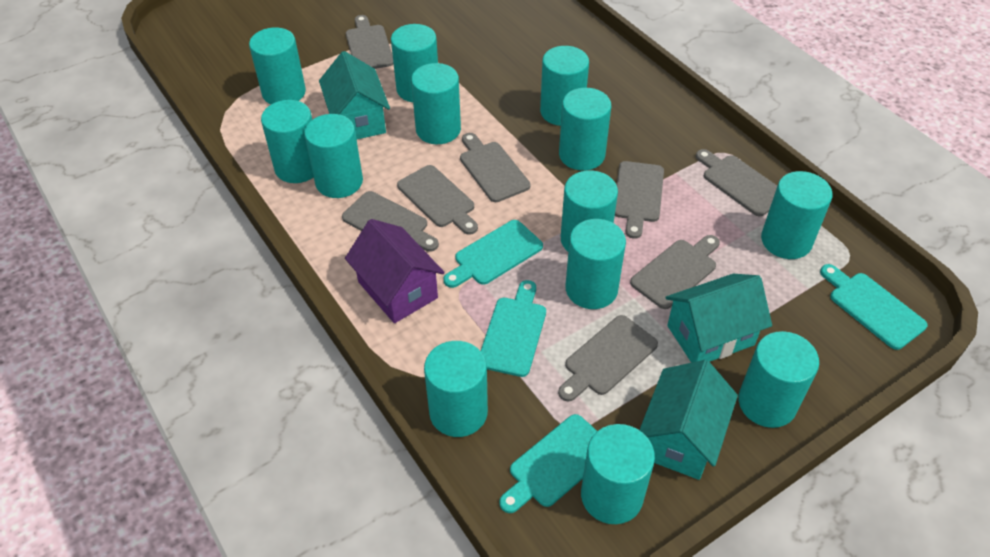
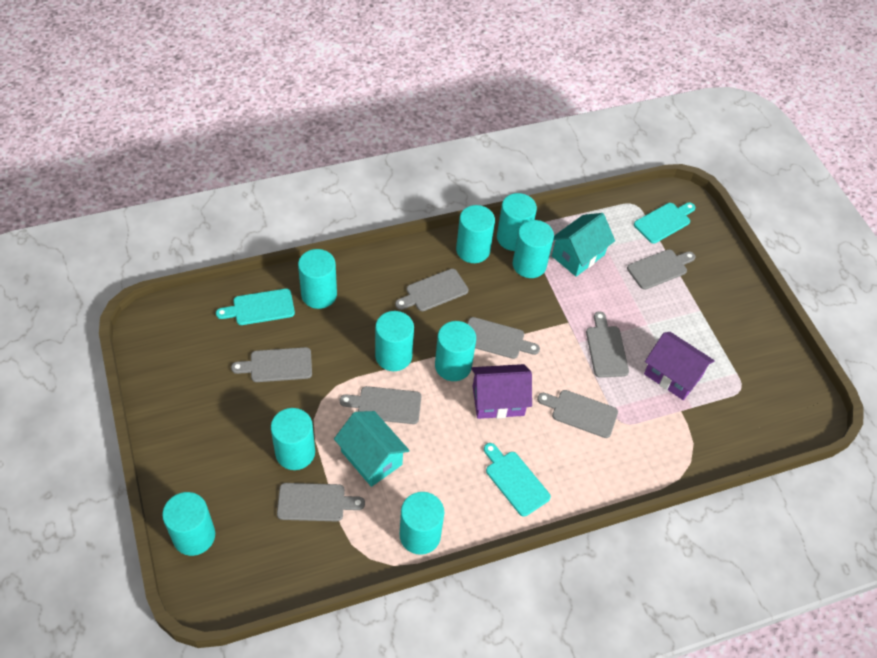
purple house: 1 -> 2
turquoise cutting board: 4 -> 3
turquoise cylinder: 13 -> 9
turquoise house: 3 -> 2

